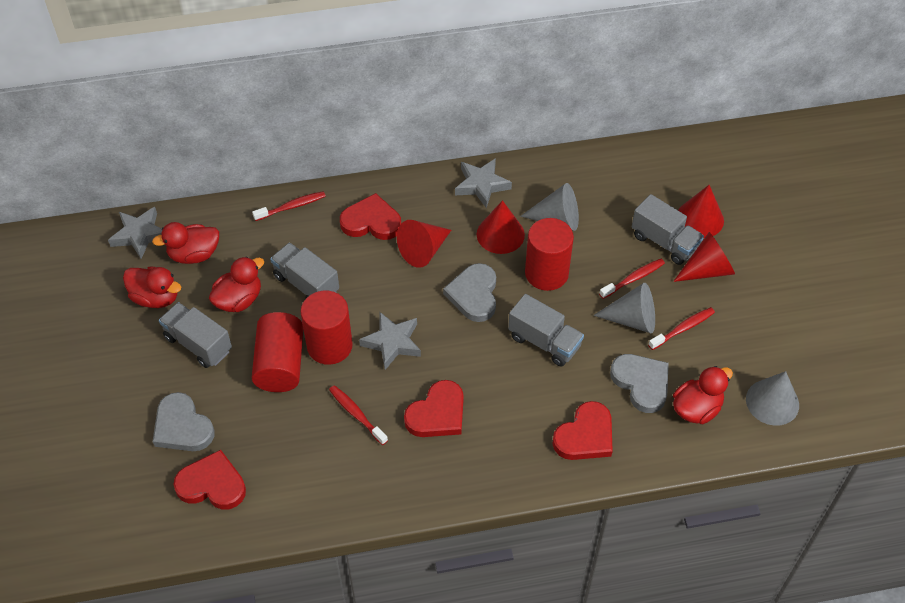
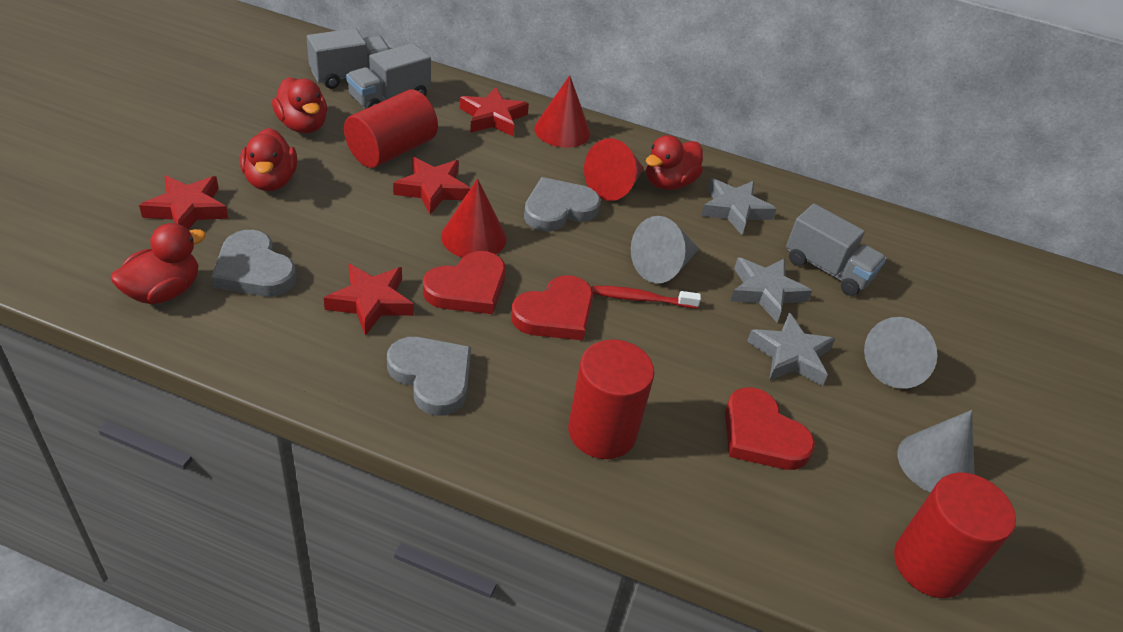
grey truck: 4 -> 3
red cone: 4 -> 3
red heart: 4 -> 3
red star: 0 -> 4
red toothbrush: 4 -> 1

